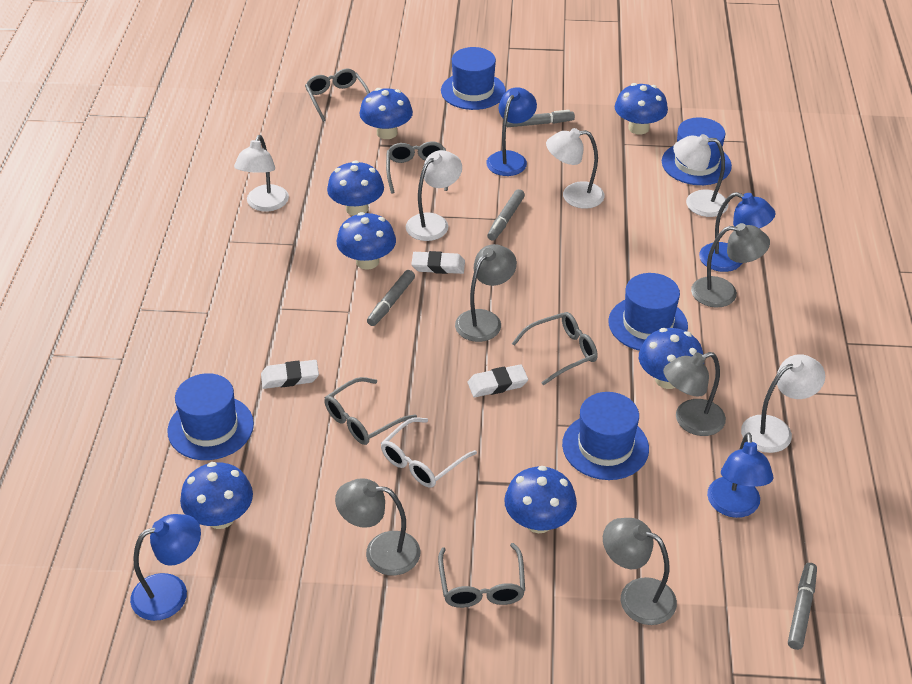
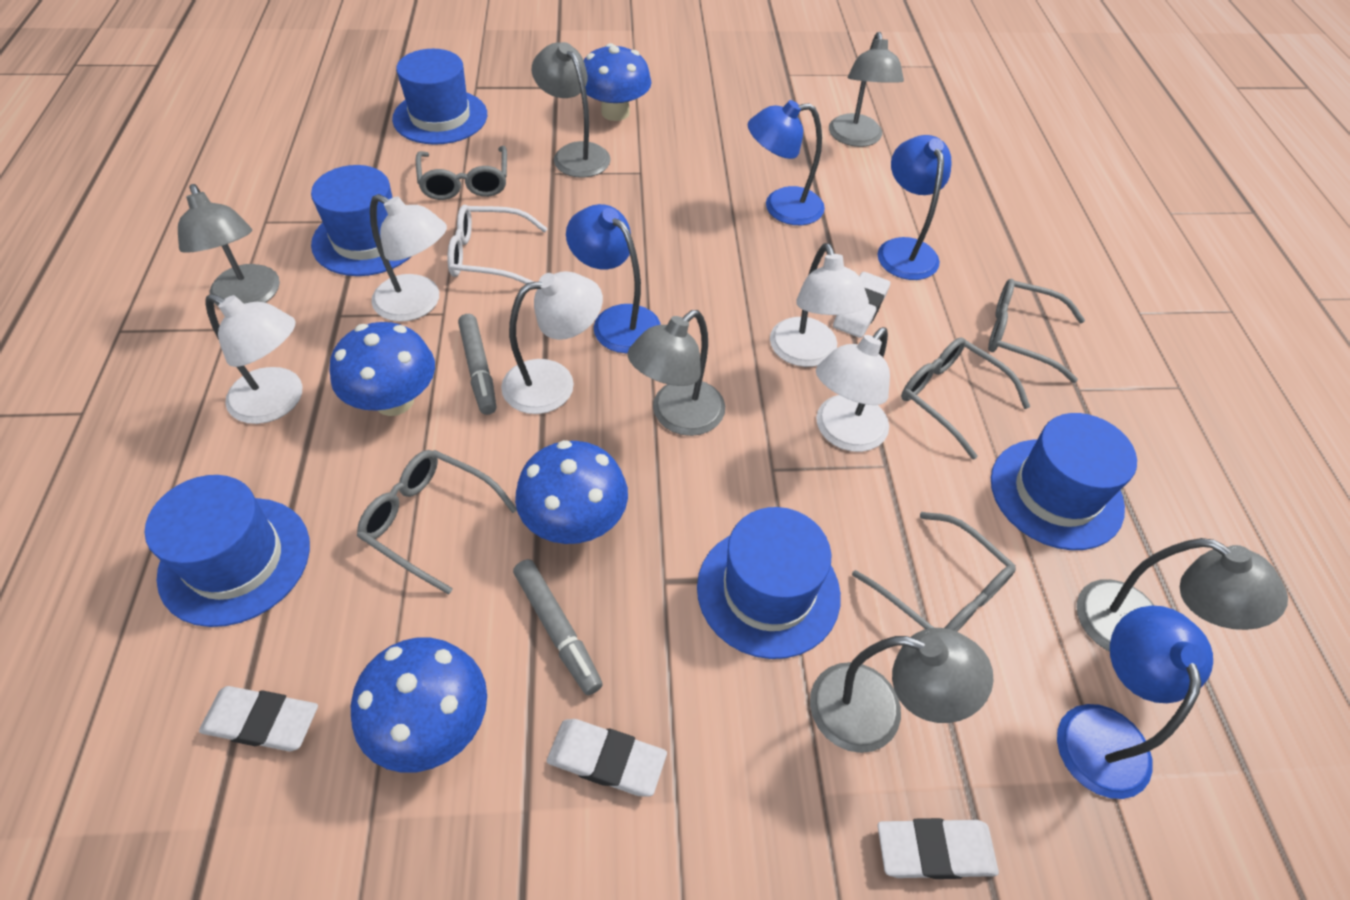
blue mushroom: 7 -> 4
grey lamp: 5 -> 6
grey marker: 4 -> 2
white eraser: 3 -> 4

